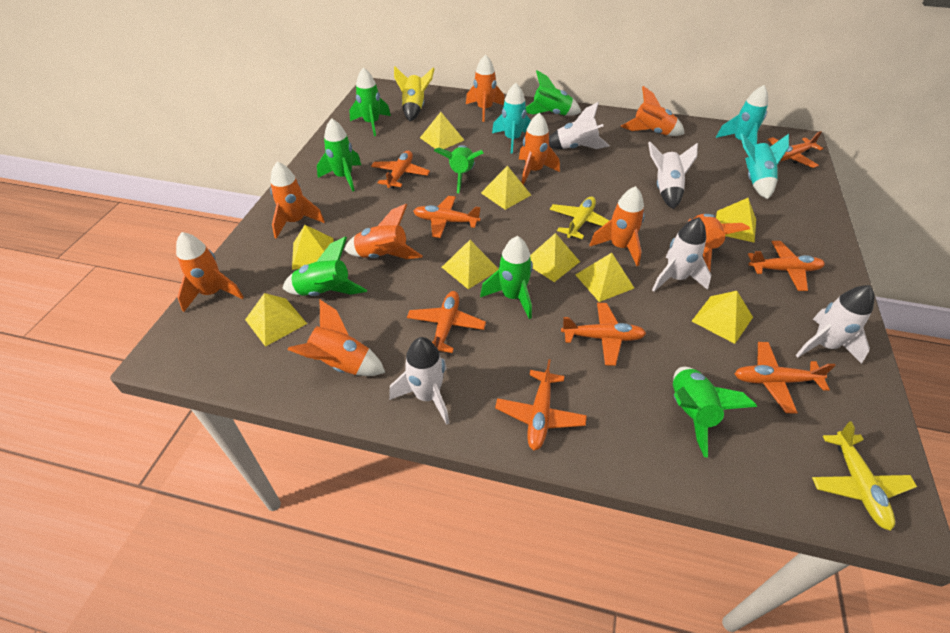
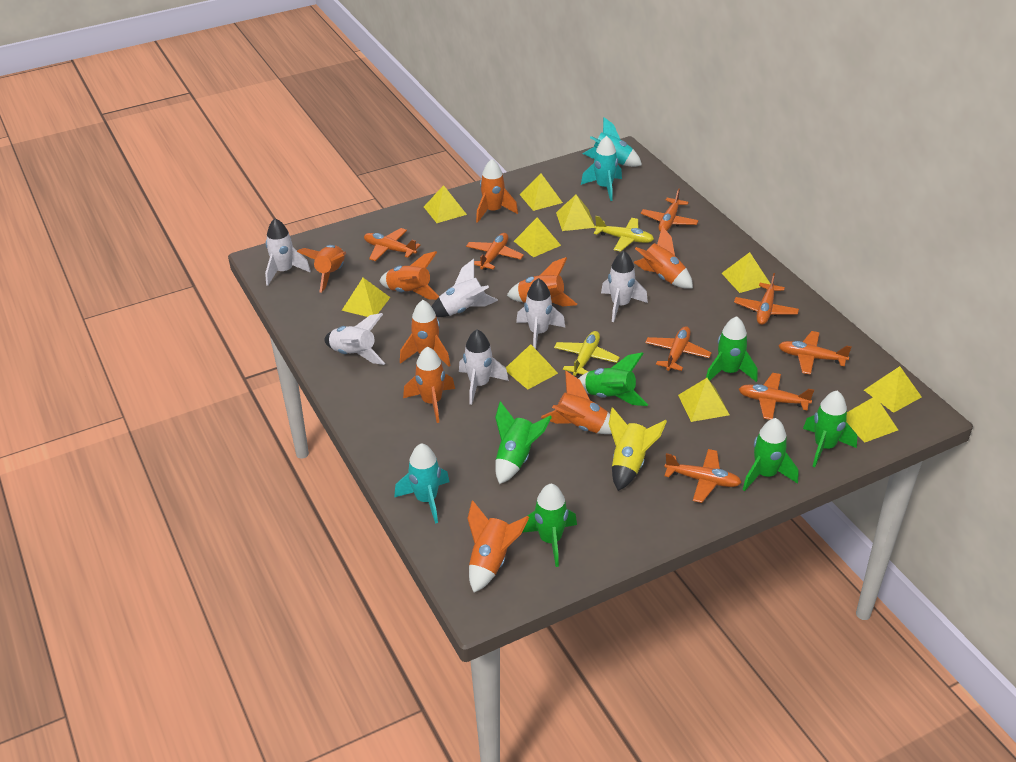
green rocket: 7 -> 6
white rocket: 5 -> 6
yellow pyramid: 9 -> 10

